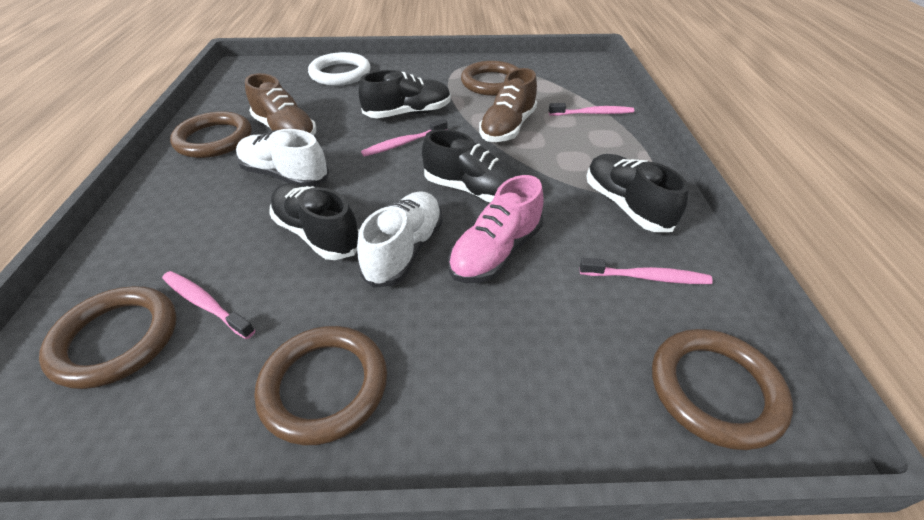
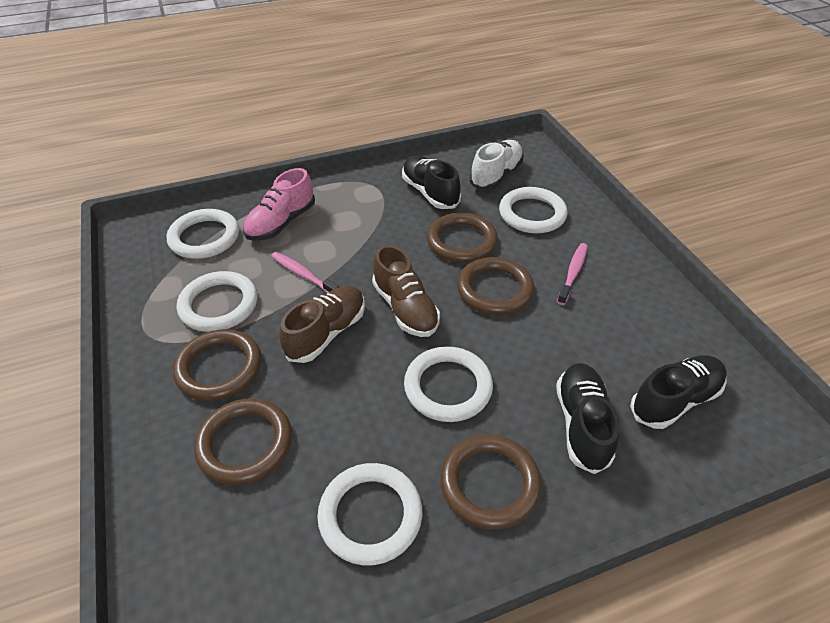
black shoe: 4 -> 3
pink toothbrush: 4 -> 2
white ring: 1 -> 5
white shoe: 2 -> 1

